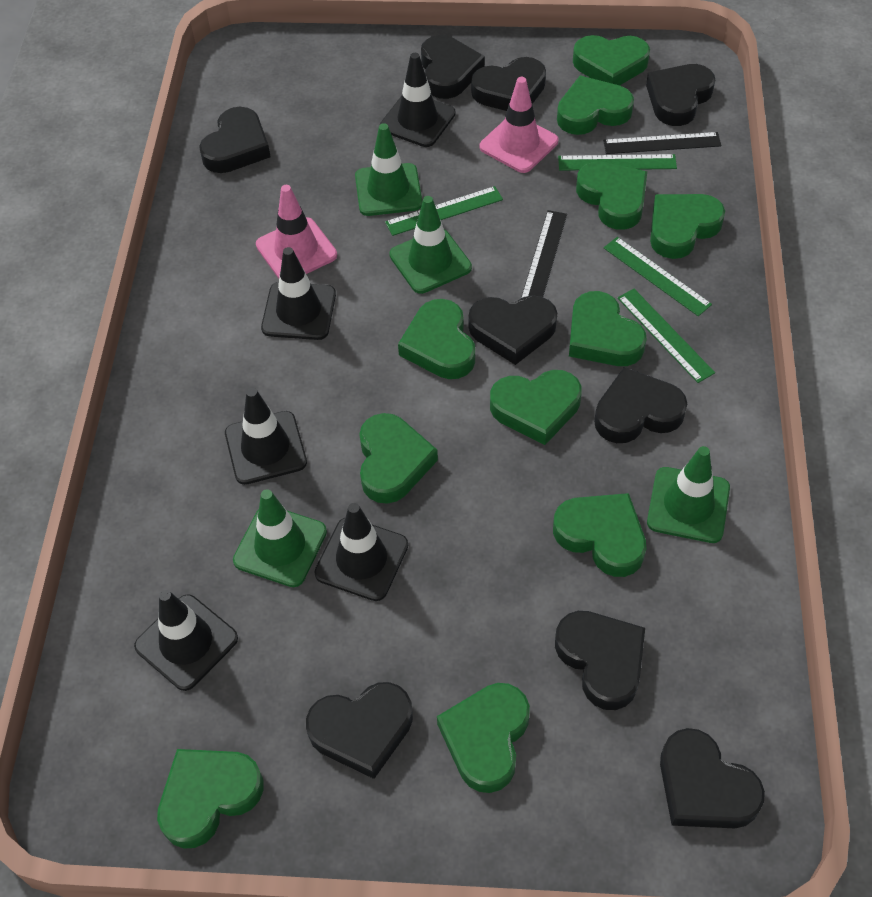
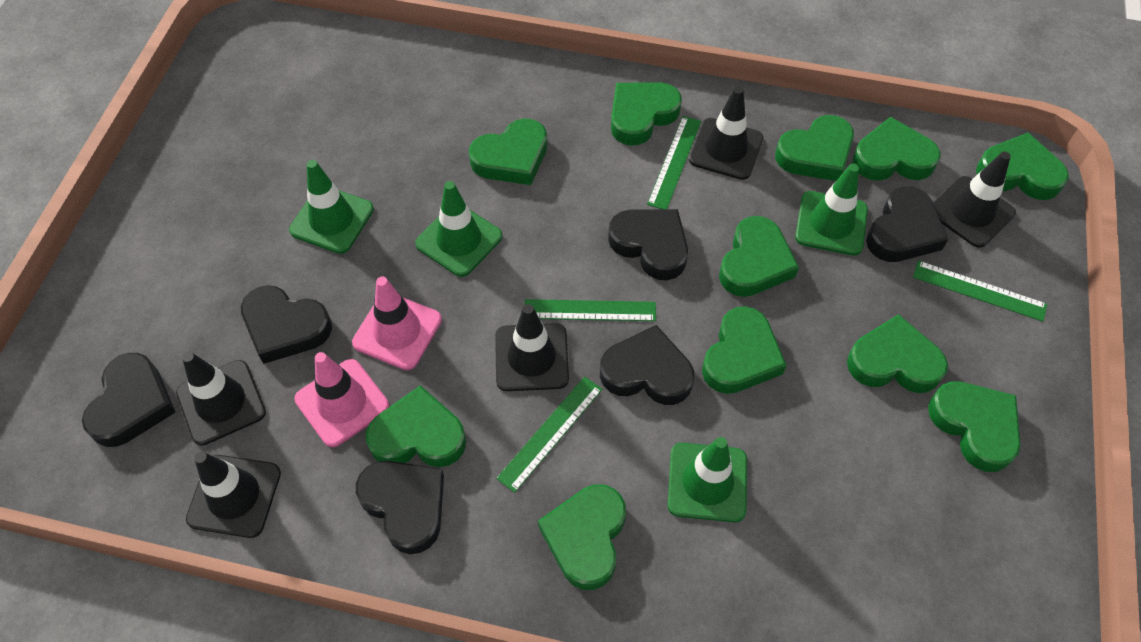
black heart: 9 -> 6
black ruler: 2 -> 0

